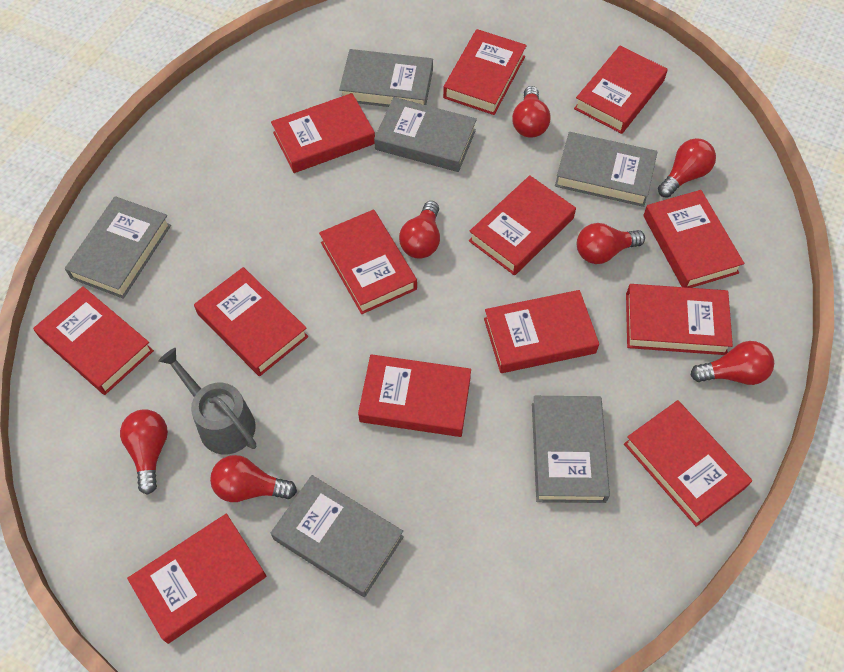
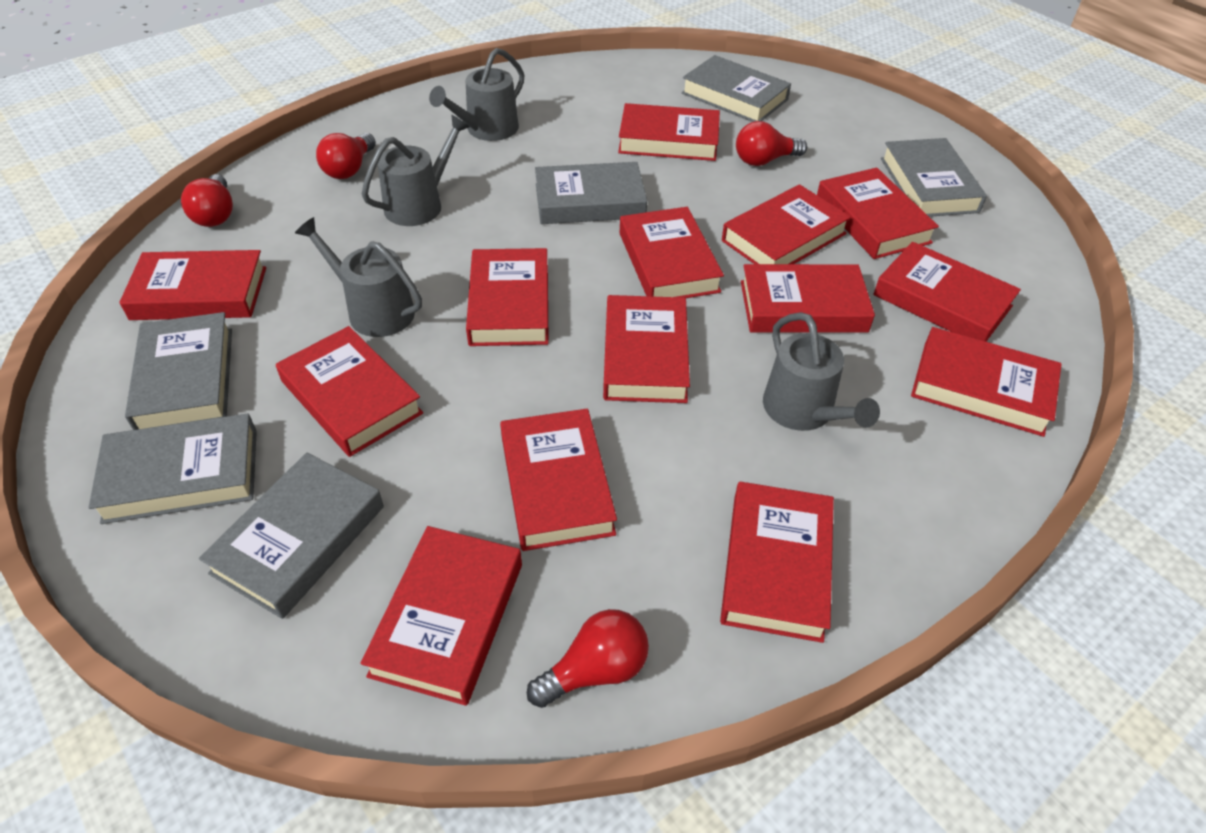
grey watering can: 1 -> 4
red book: 13 -> 14
red light bulb: 7 -> 4

